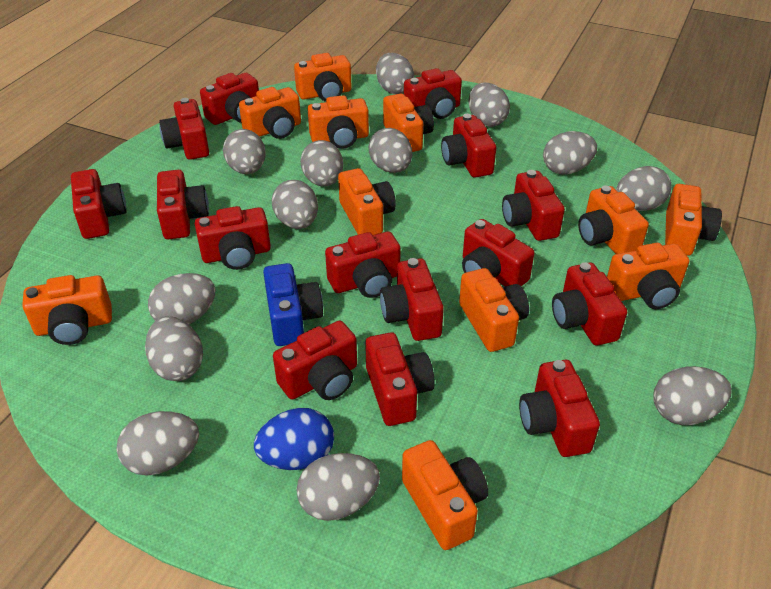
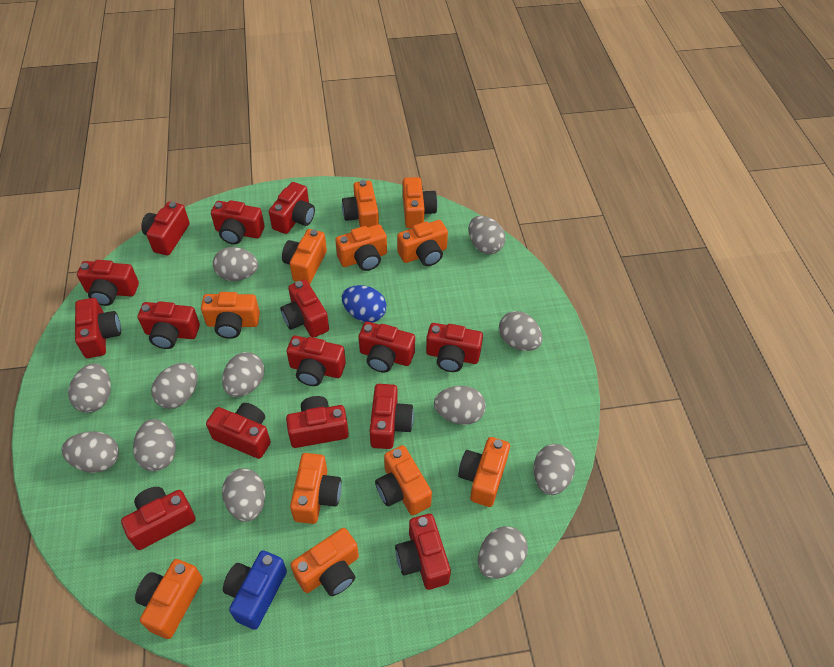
grey egg: 13 -> 12

